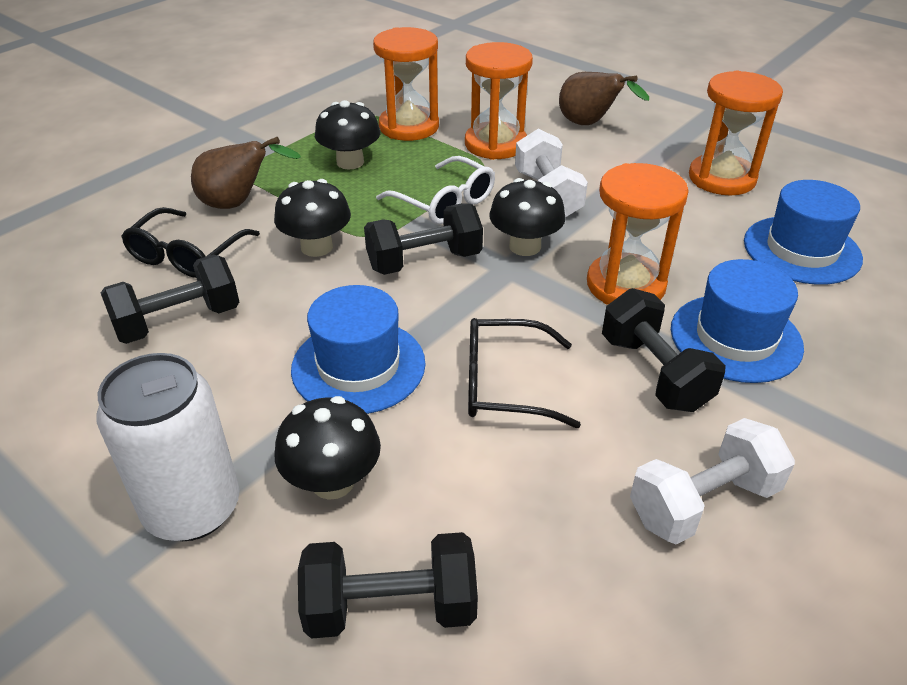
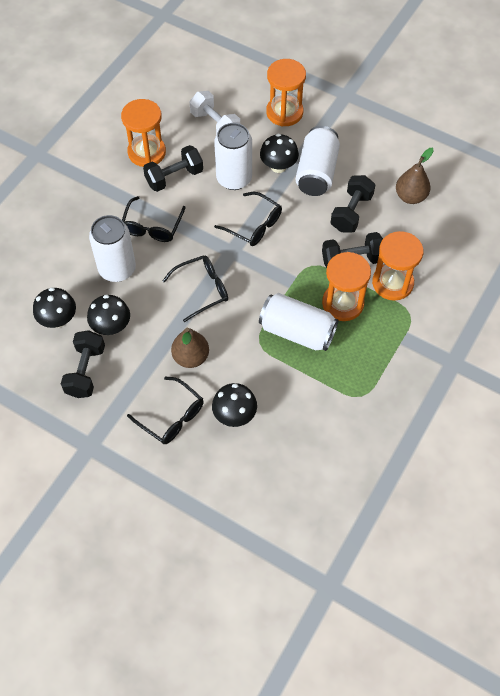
black glasses: 2 -> 4
blue hat: 3 -> 0
white can: 1 -> 4
white dumbbell: 2 -> 1
white glasses: 1 -> 0

